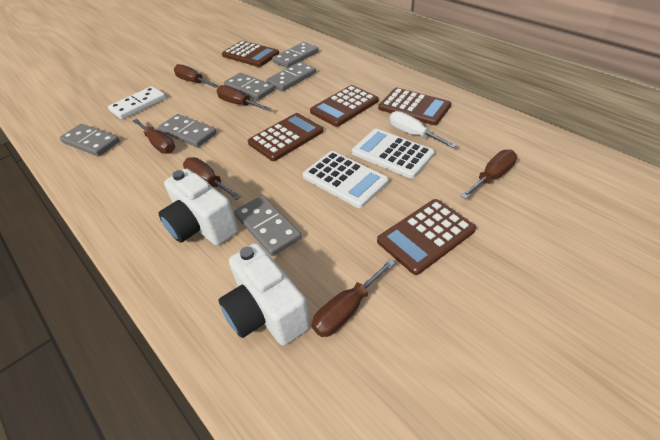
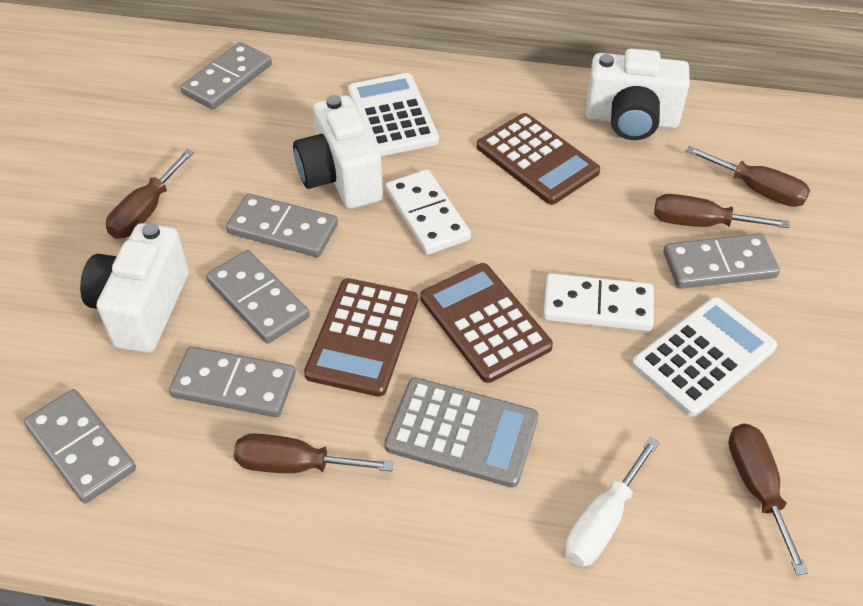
brown calculator: 5 -> 3
brown screwdriver: 6 -> 5
grey calculator: 0 -> 1
white camera: 2 -> 3
white domino: 1 -> 2

